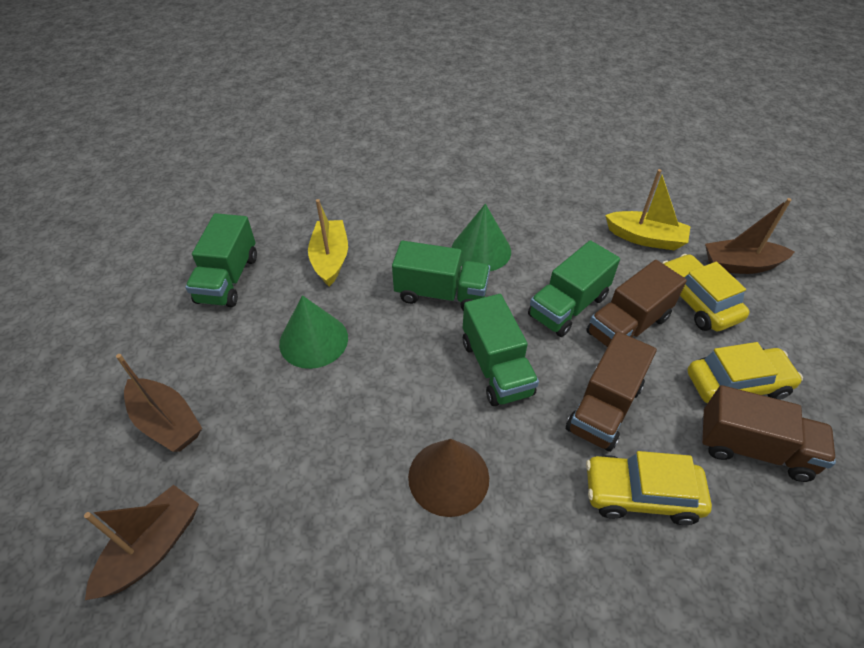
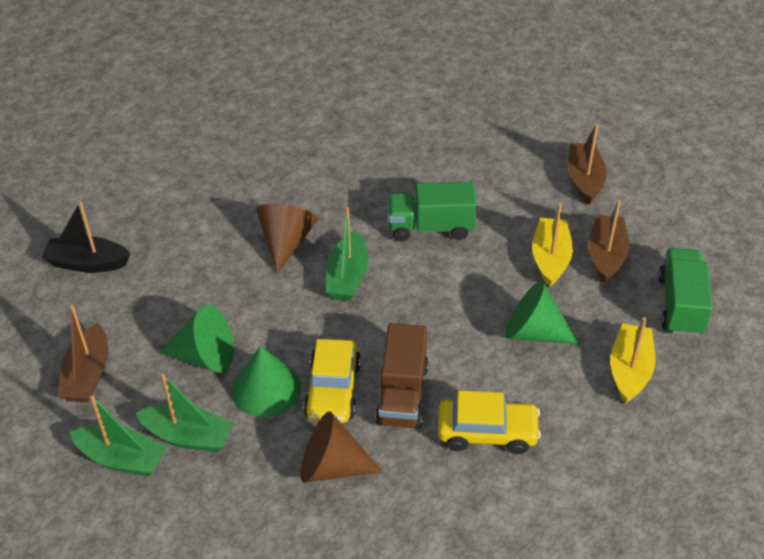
black boat: 0 -> 1
brown cone: 1 -> 2
brown truck: 3 -> 1
green boat: 0 -> 3
green cone: 2 -> 3
green truck: 4 -> 2
yellow car: 3 -> 2

